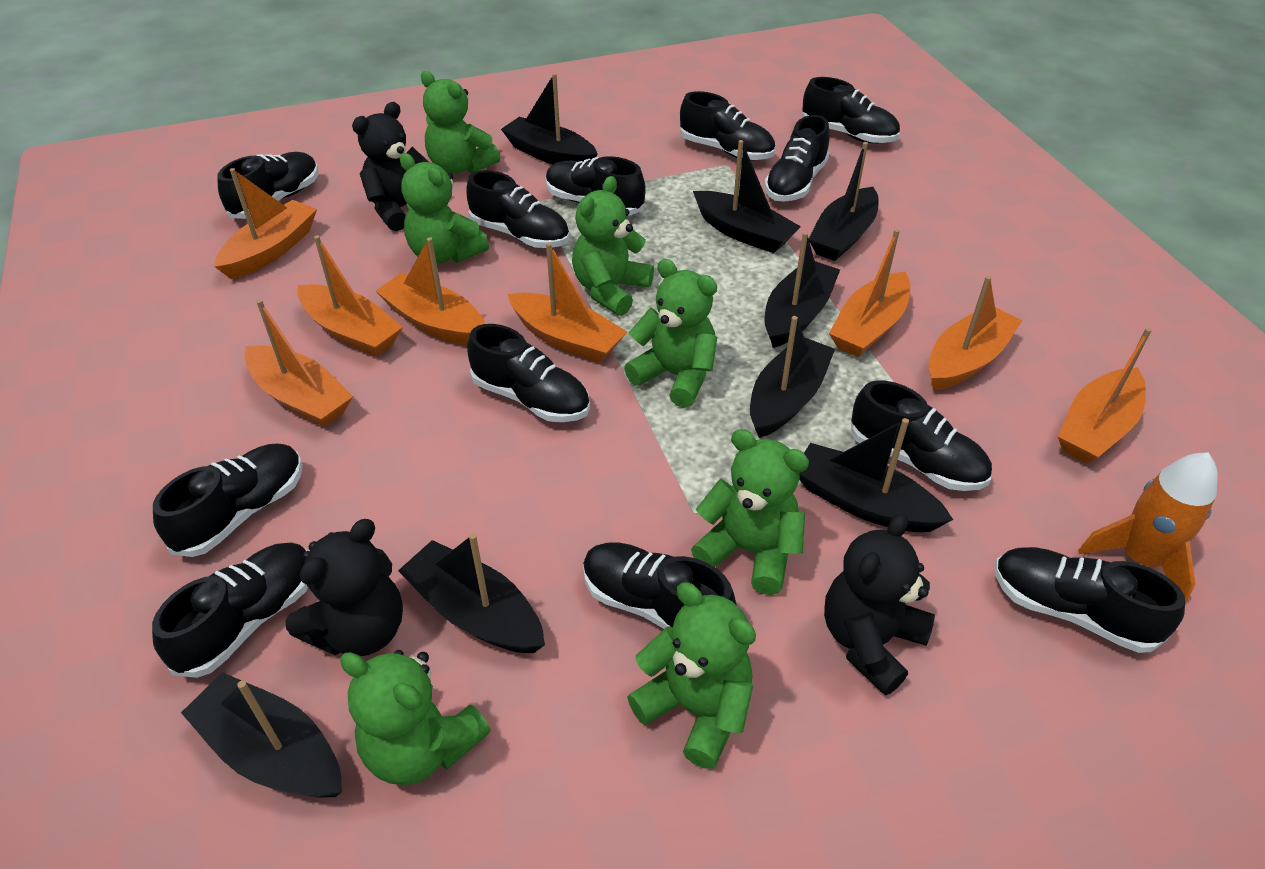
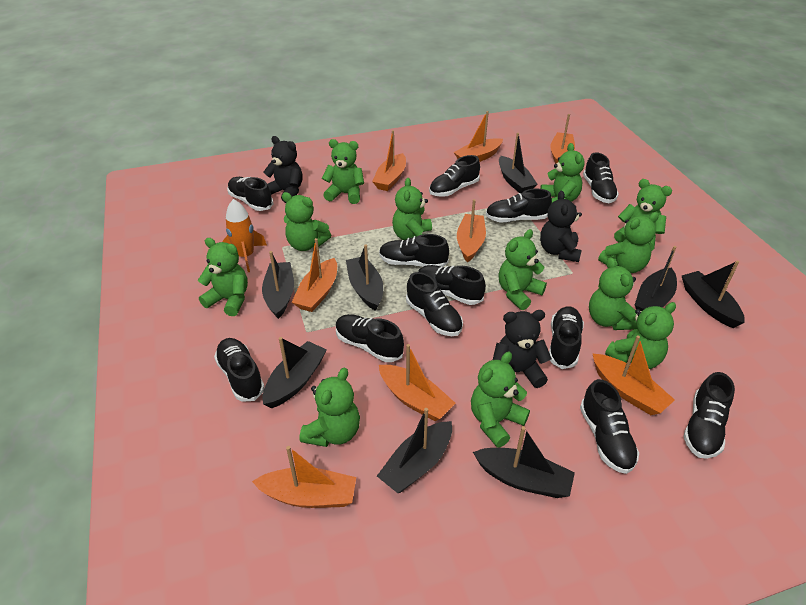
green teddy bear: 7 -> 12

